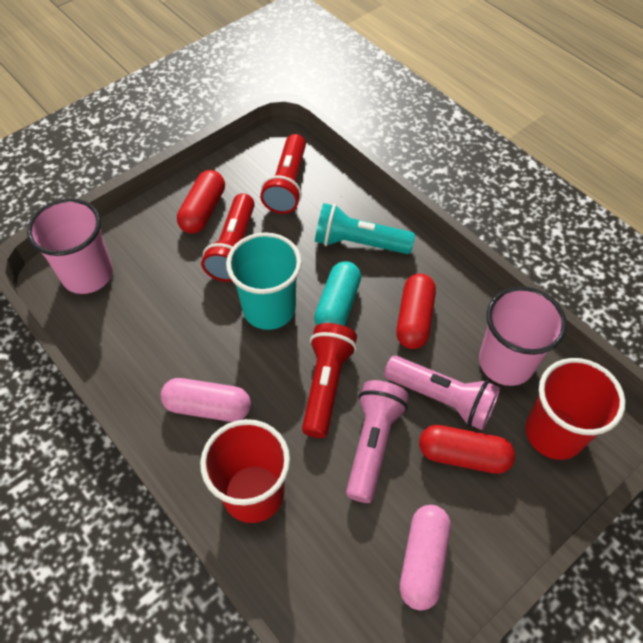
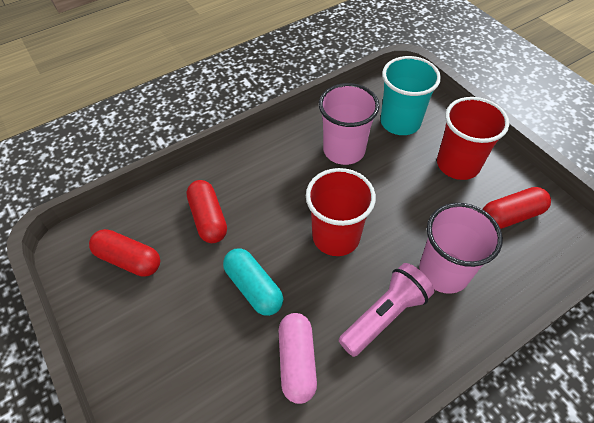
pink capsule: 2 -> 1
pink flashlight: 2 -> 1
red flashlight: 3 -> 0
turquoise flashlight: 1 -> 0

